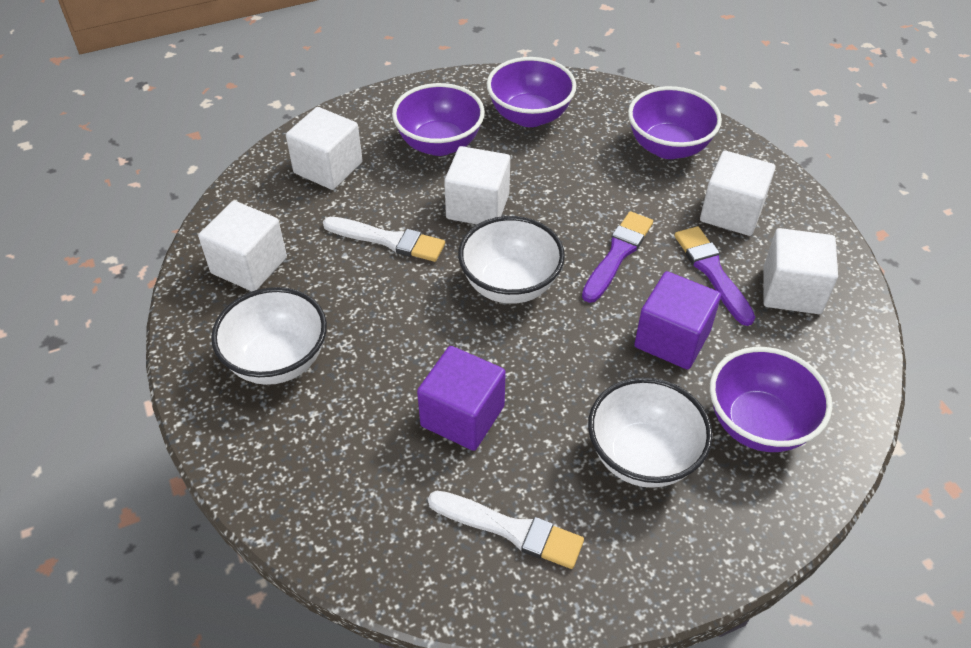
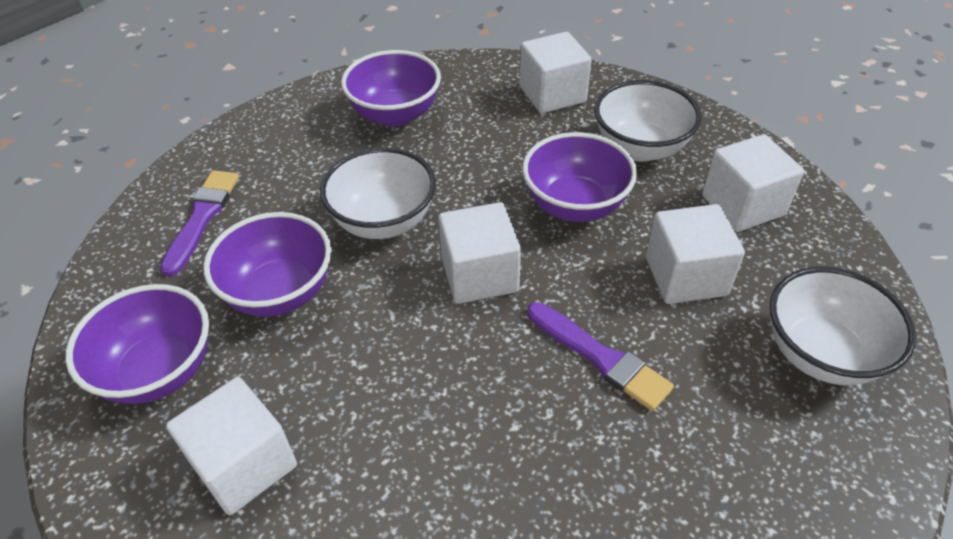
purple cube: 2 -> 0
white brush: 2 -> 0

